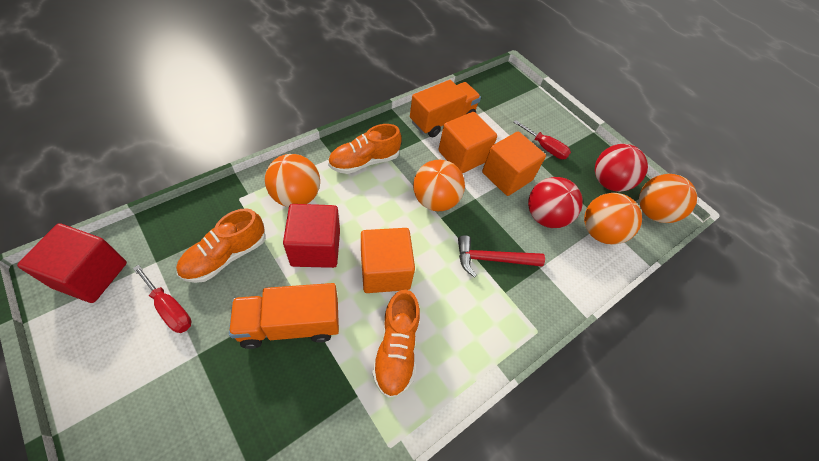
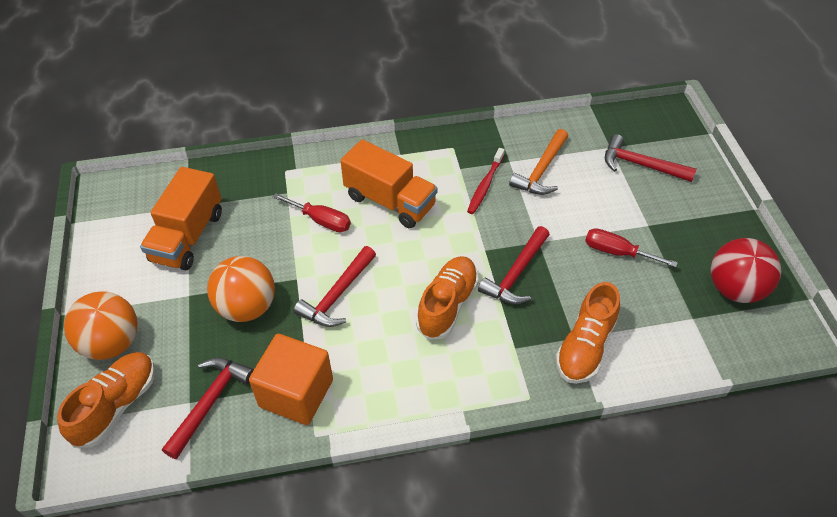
orange ball: 4 -> 2
orange cube: 3 -> 1
orange hammer: 0 -> 1
red ball: 2 -> 1
red cube: 2 -> 0
red hammer: 1 -> 4
red toothbrush: 0 -> 1

